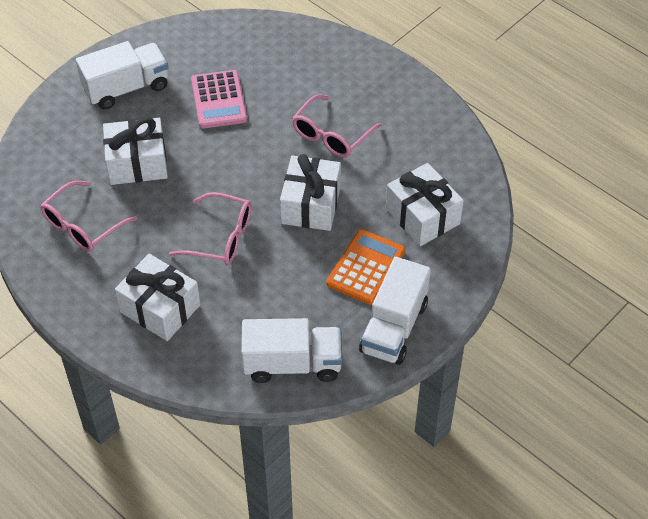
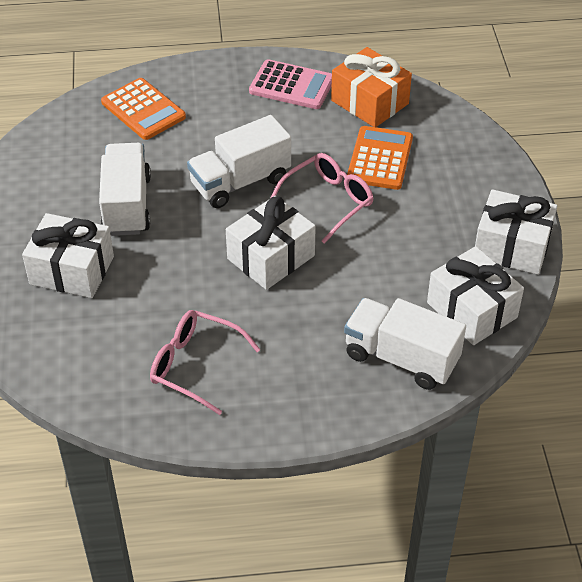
orange calculator: 1 -> 2
orange gift: 0 -> 1
pink glasses: 3 -> 2

